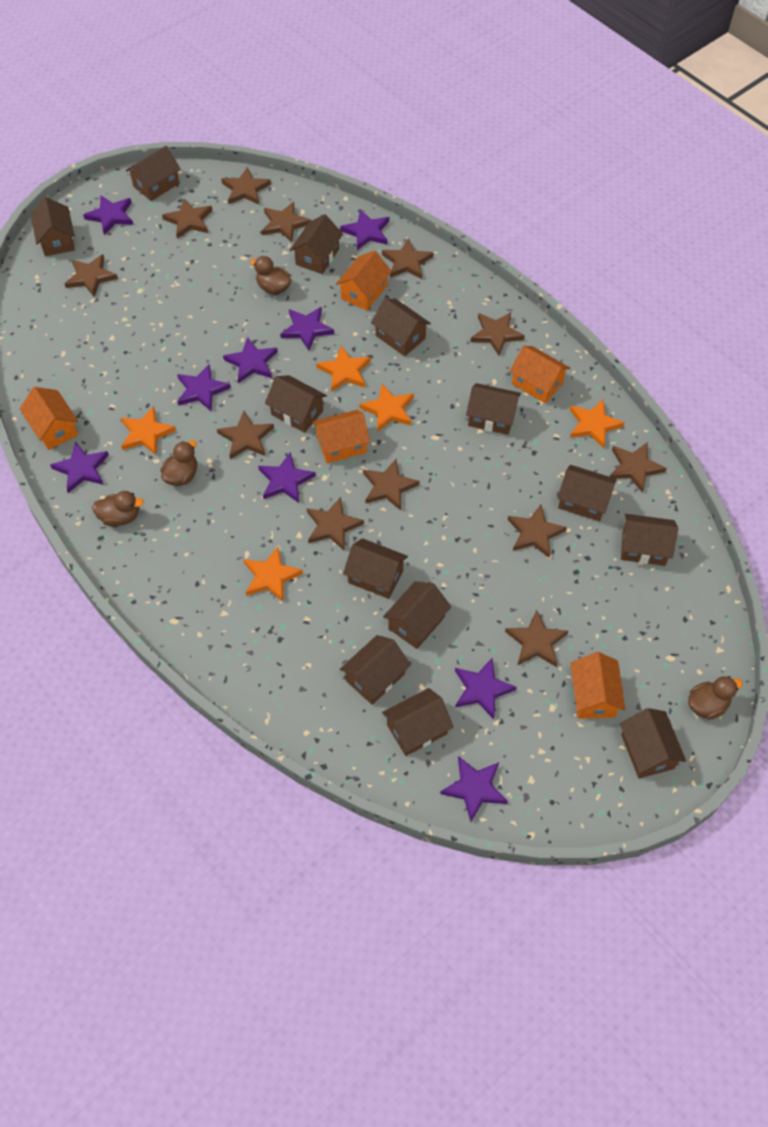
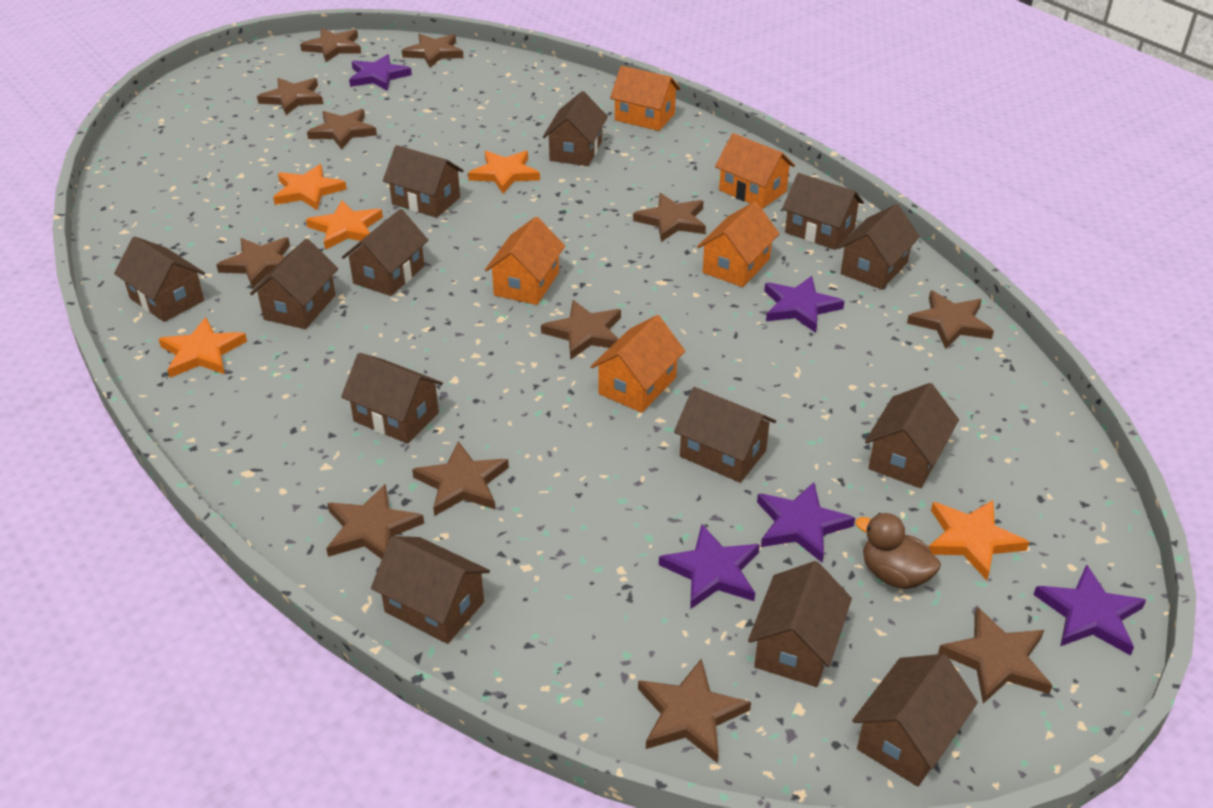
brown duck: 4 -> 1
purple star: 9 -> 5

